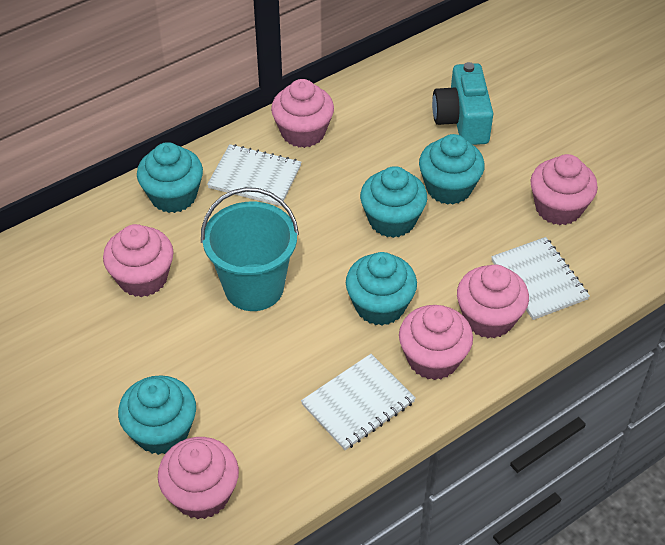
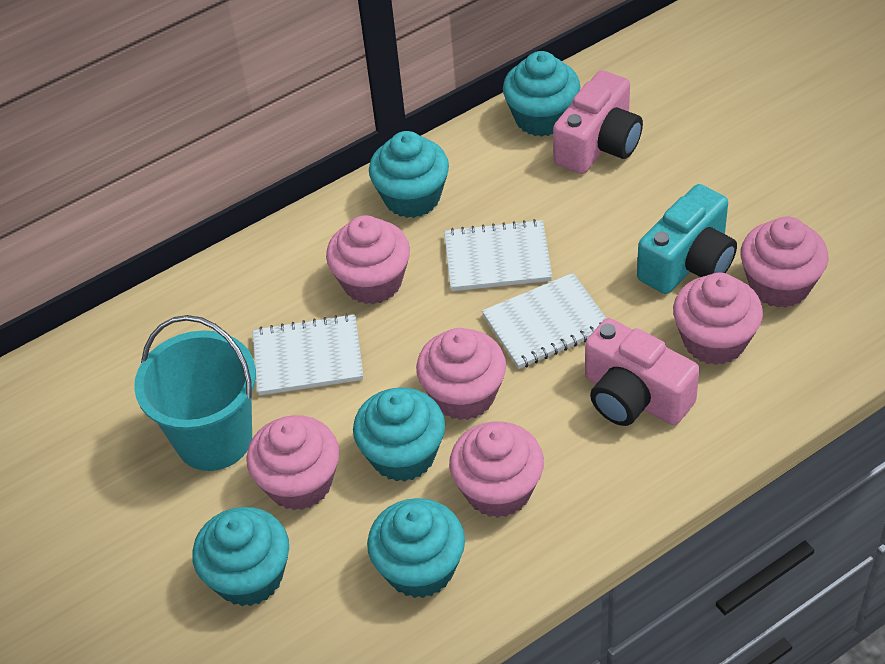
pink camera: 0 -> 2

